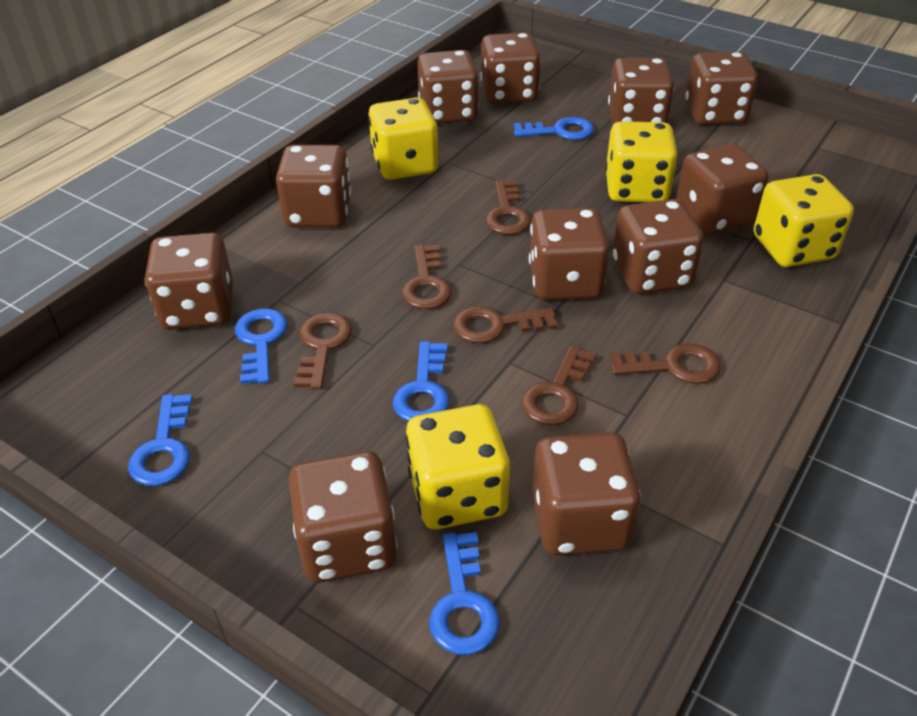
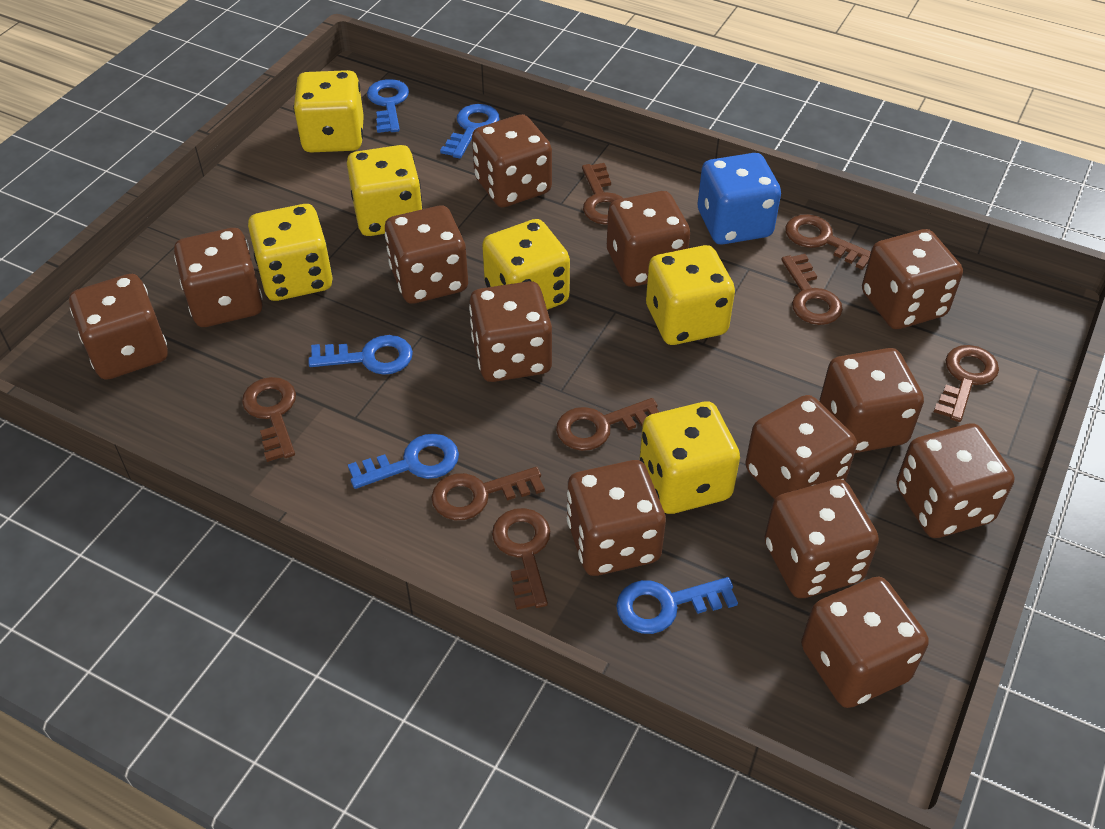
blue dice: 0 -> 1
brown dice: 11 -> 13
brown key: 6 -> 8
yellow dice: 4 -> 6

